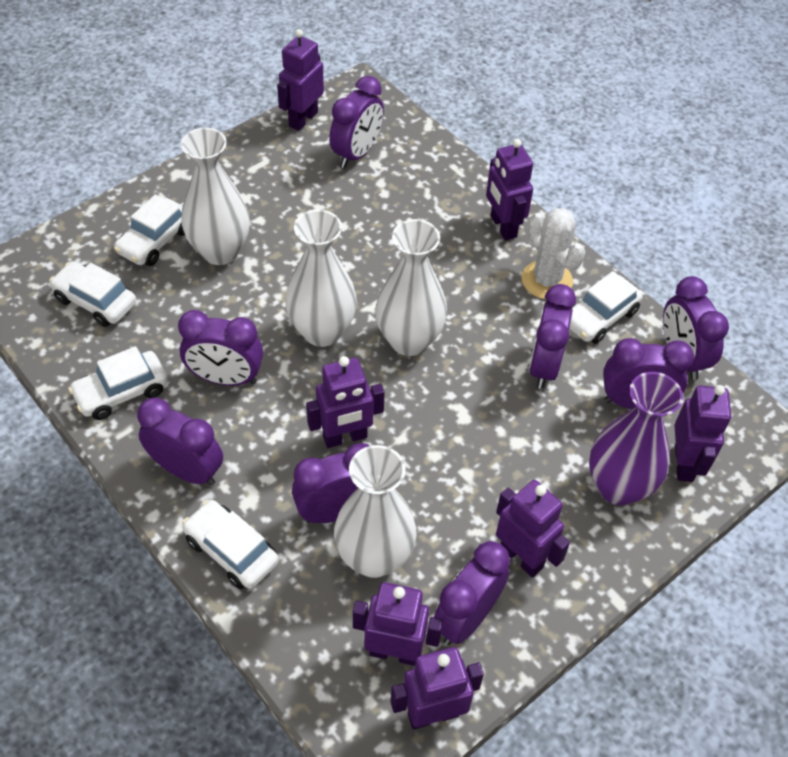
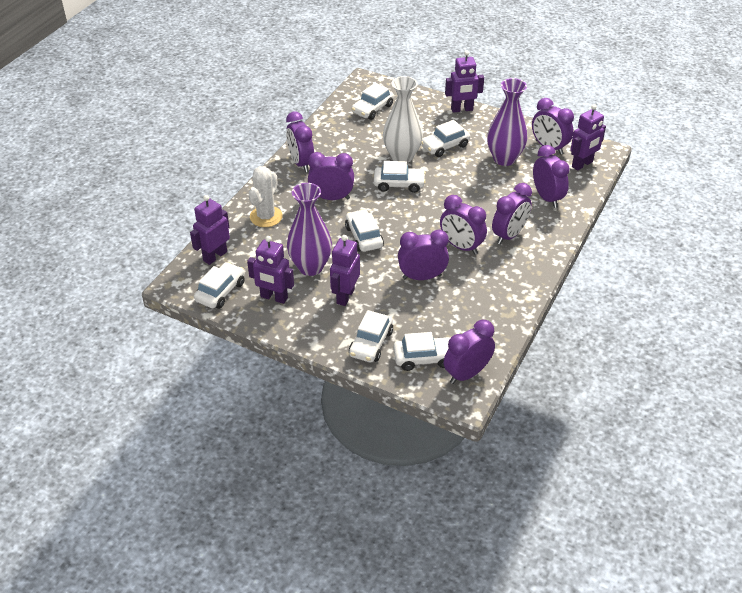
purple robot: 7 -> 5
purple vase: 1 -> 2
white car: 5 -> 7
white vase: 4 -> 1

